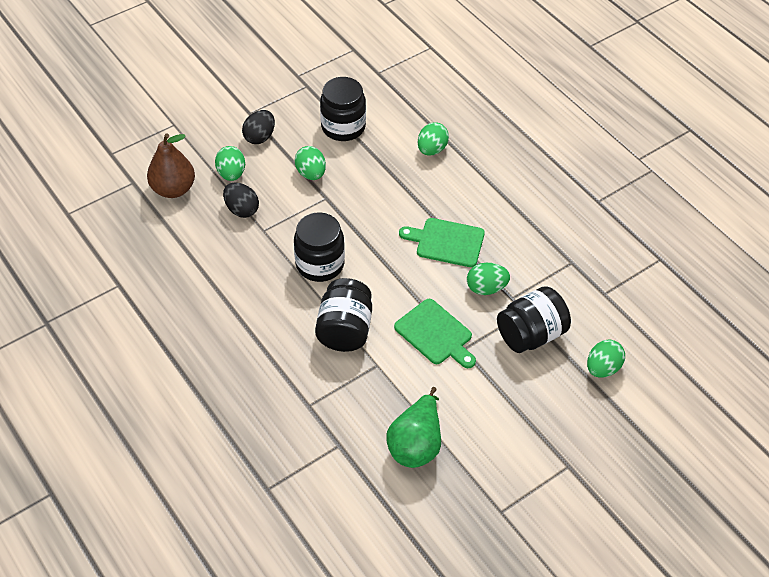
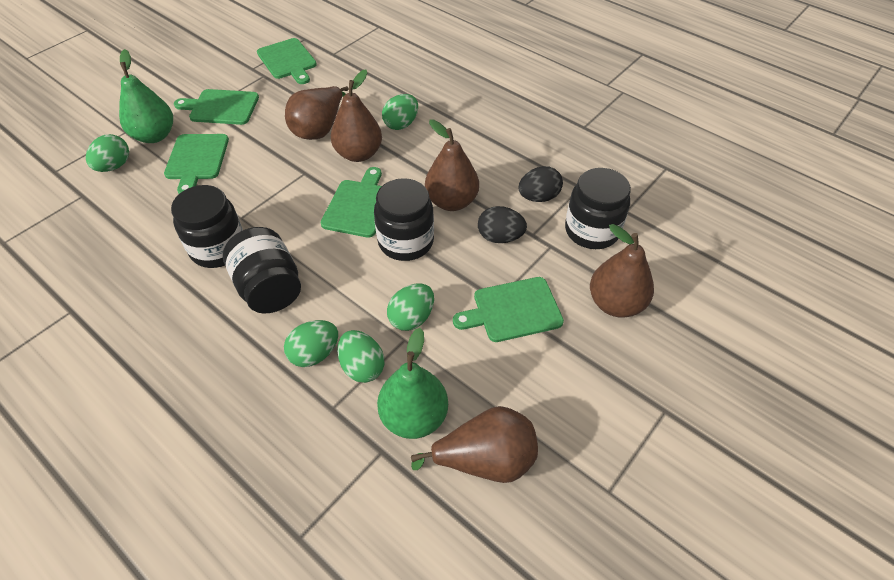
brown pear: 1 -> 5
green cutting board: 2 -> 5
green pear: 1 -> 2

